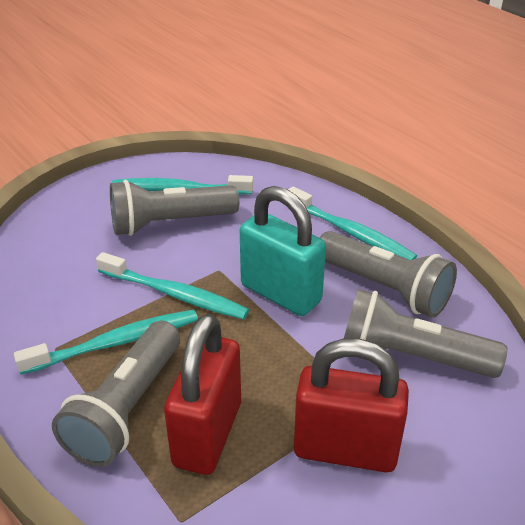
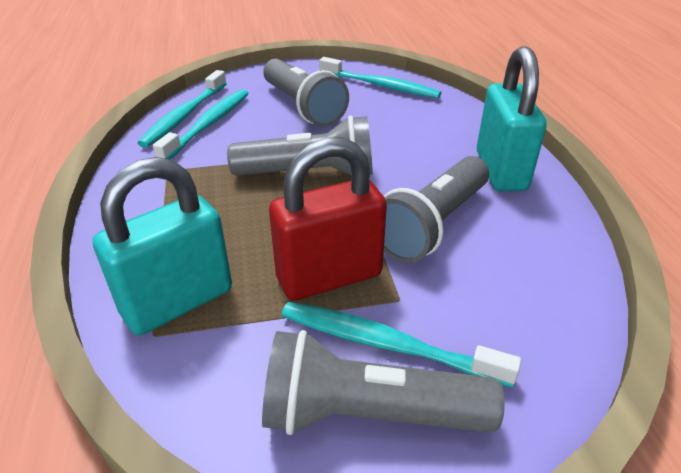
red padlock: 2 -> 1
turquoise padlock: 1 -> 2

